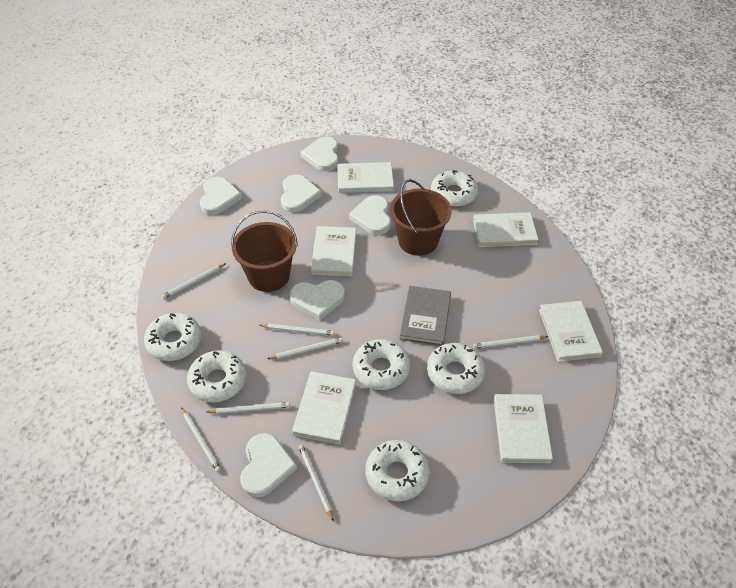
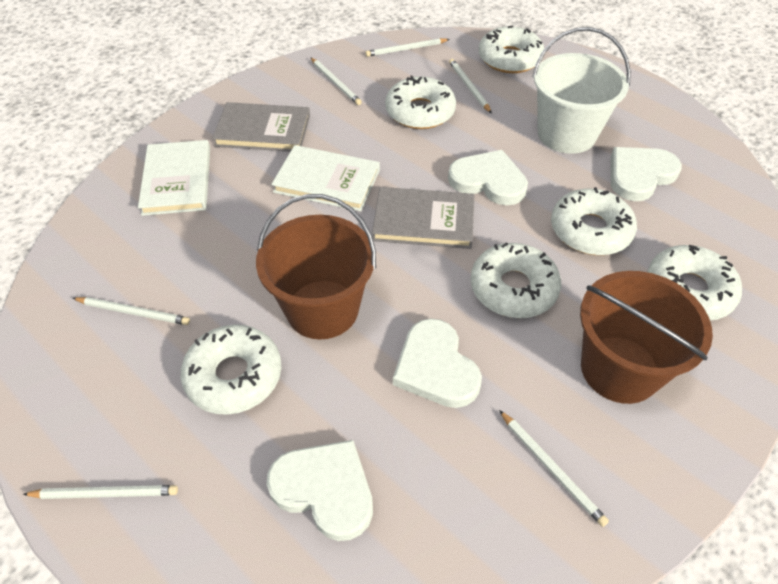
grey book: 1 -> 2
white book: 6 -> 2
white bucket: 0 -> 1
white heart: 6 -> 4
white pencil: 7 -> 6

